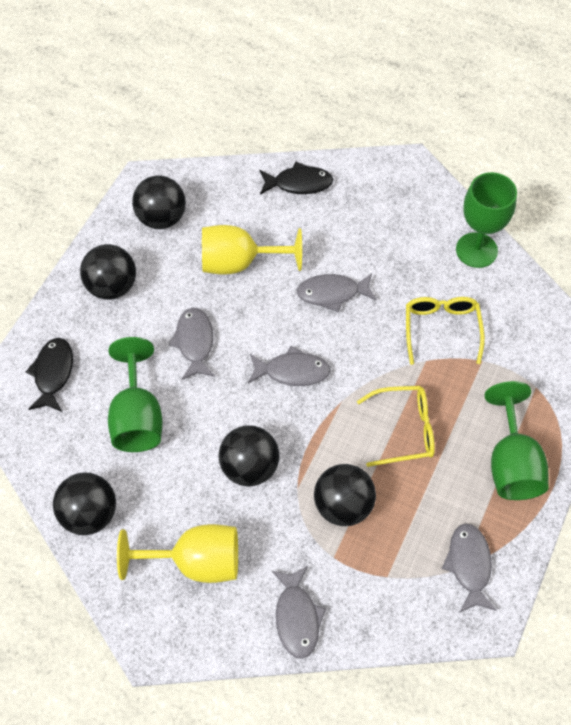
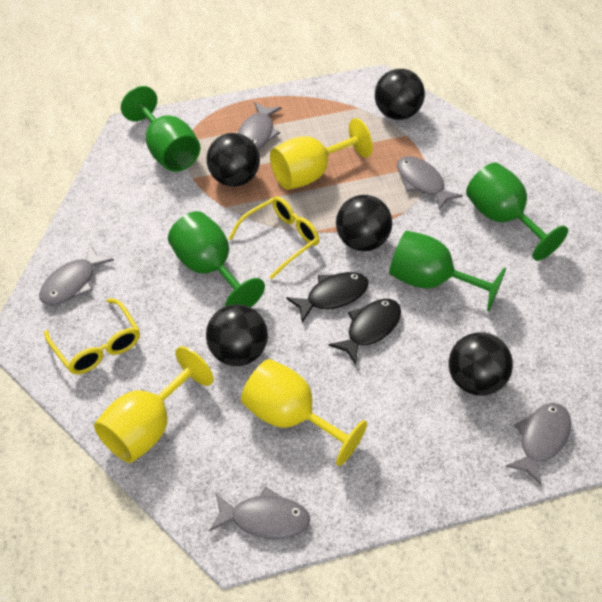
green goblet: 3 -> 4
yellow goblet: 2 -> 3

